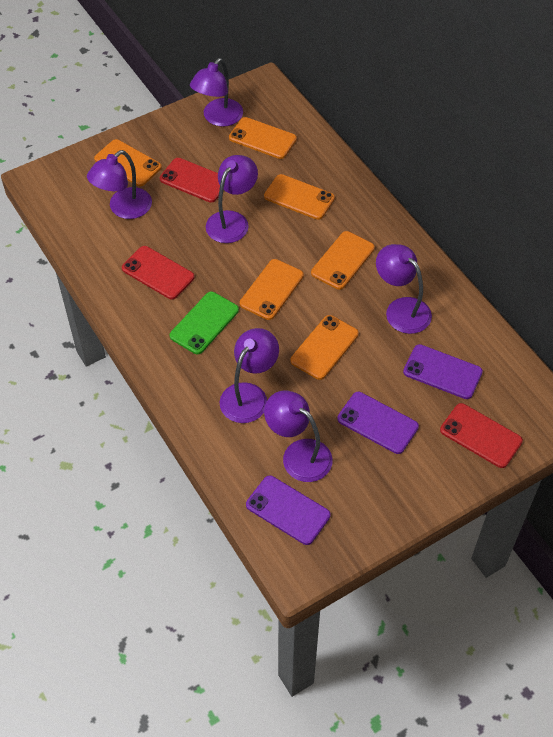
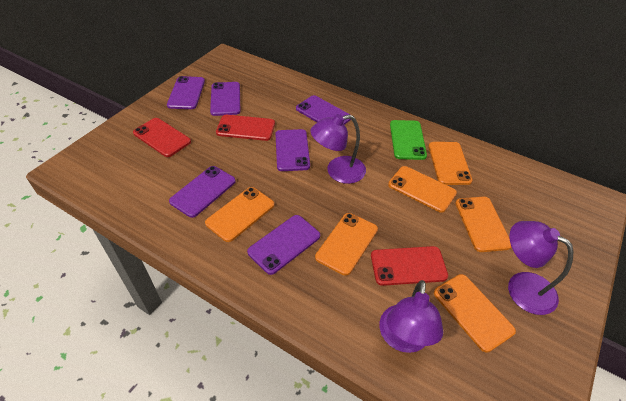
purple lamp: 6 -> 3
purple phone: 3 -> 6

